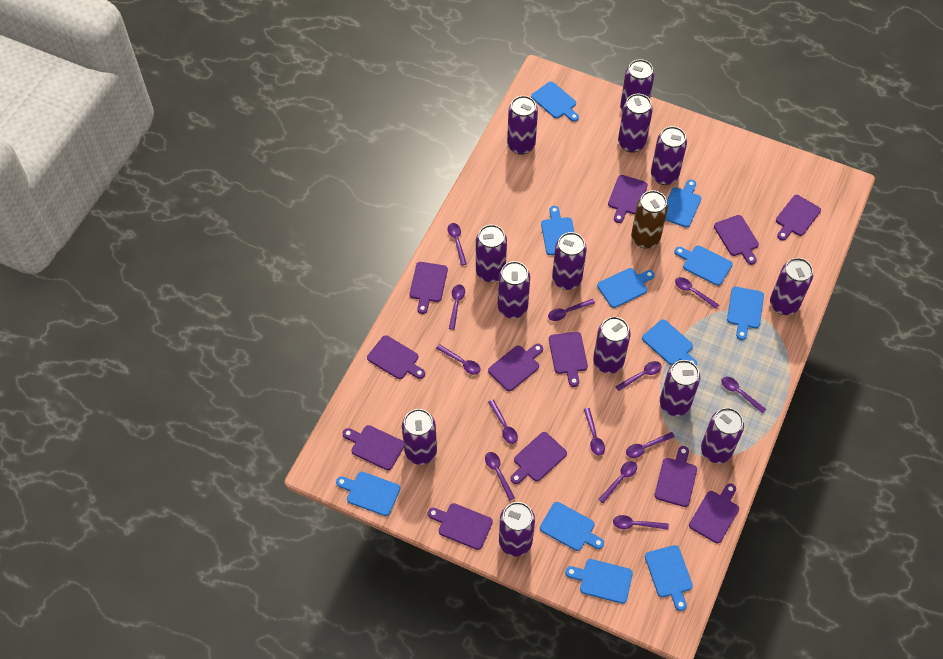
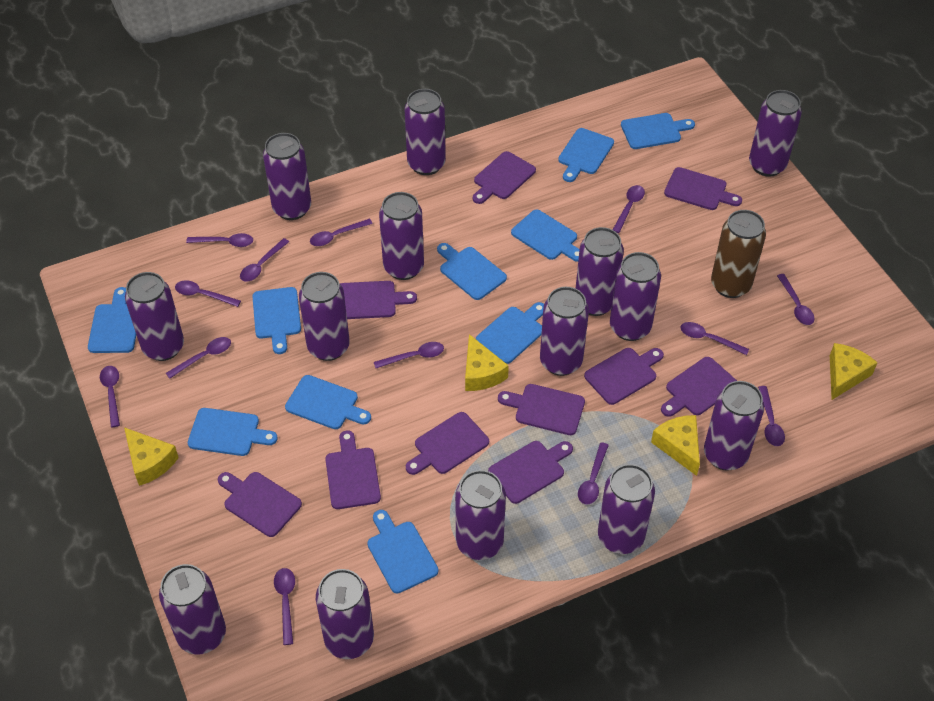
blue cutting board: 11 -> 10
purple can: 13 -> 14
purple cutting board: 12 -> 10
yellow cheese: 0 -> 4

